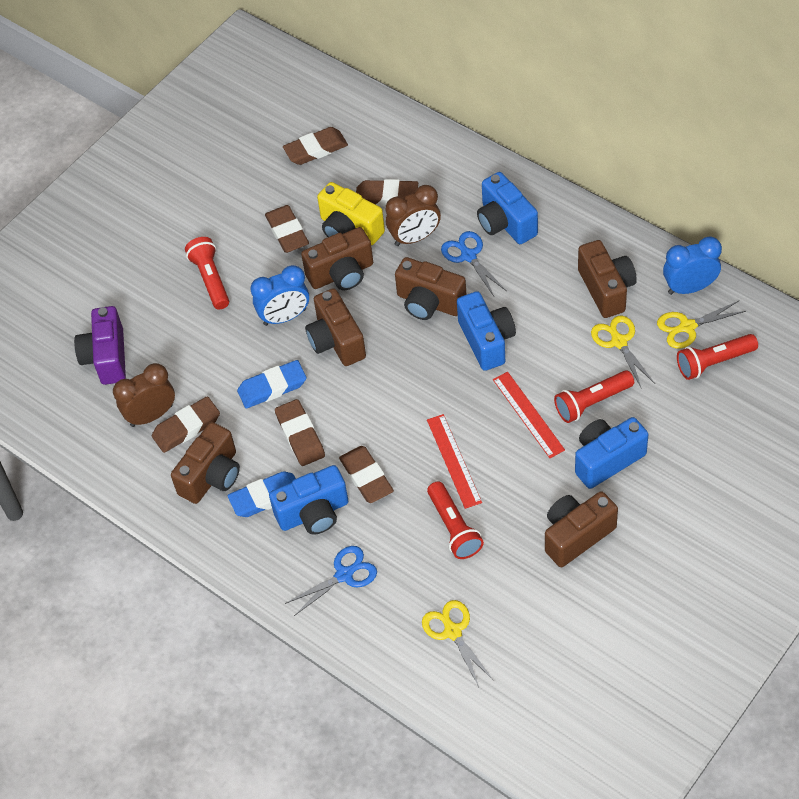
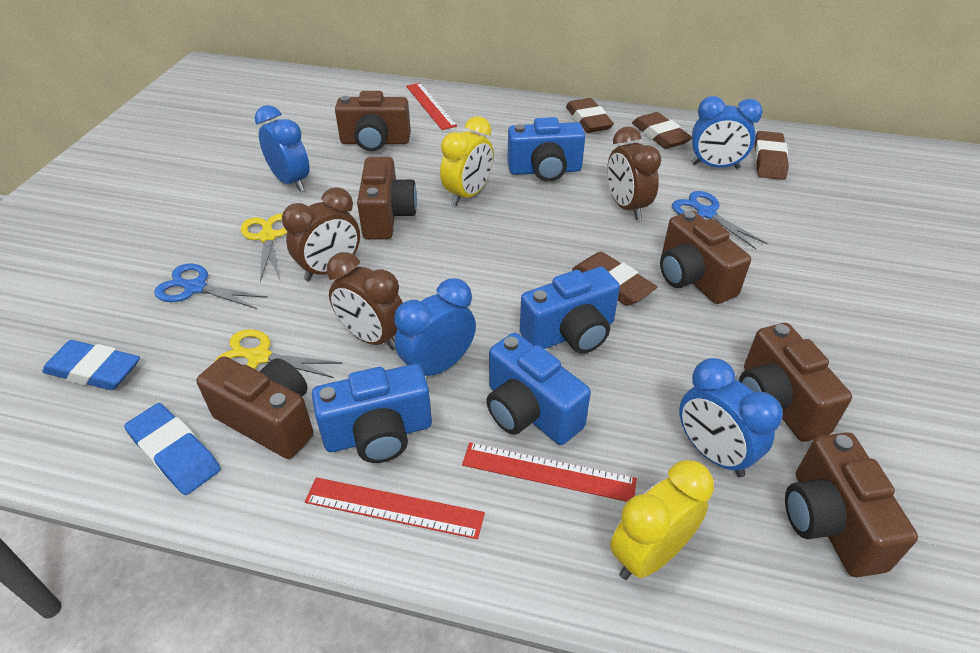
blue clock: 2 -> 4
brown clock: 2 -> 3
brown eraser: 6 -> 4
purple camera: 1 -> 0
red flashlight: 4 -> 0
red ruler: 2 -> 3
yellow camera: 1 -> 0
yellow clock: 0 -> 2
yellow scissors: 3 -> 2

